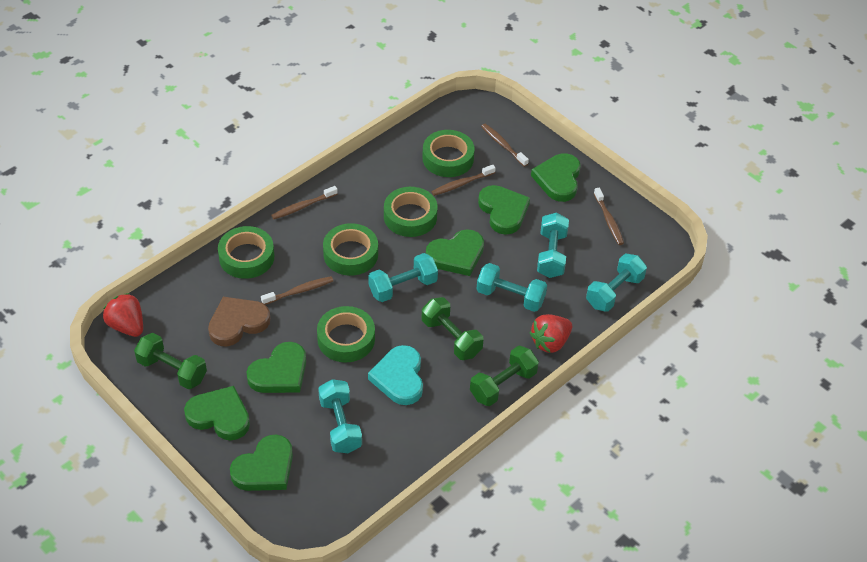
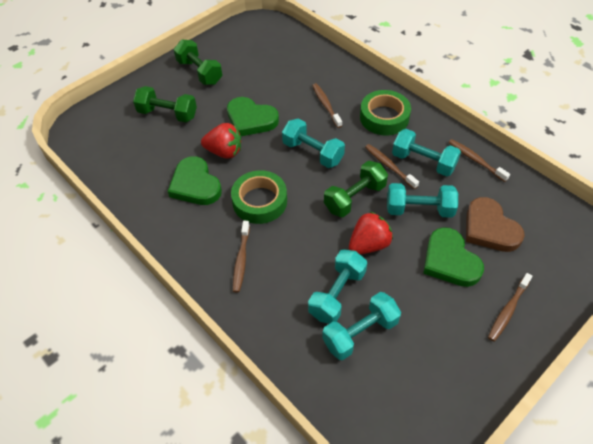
green heart: 6 -> 3
green tape: 5 -> 2
turquoise heart: 1 -> 0

